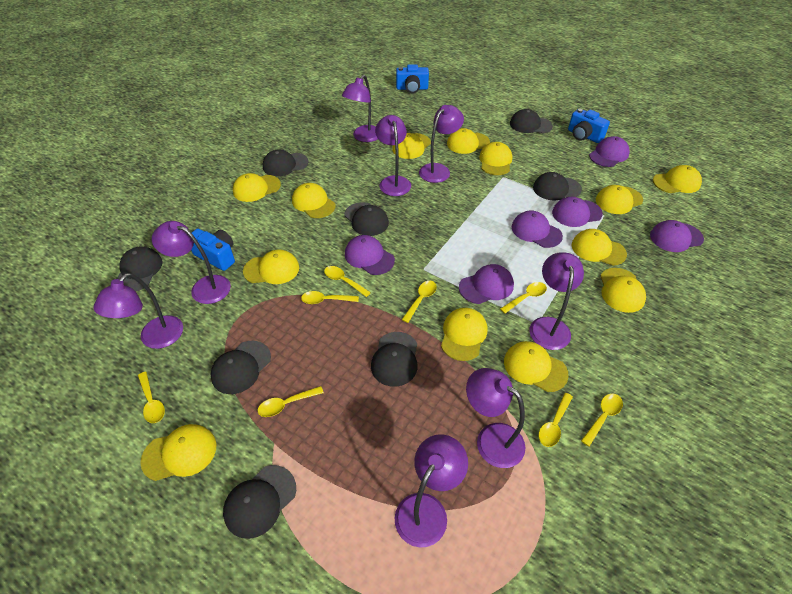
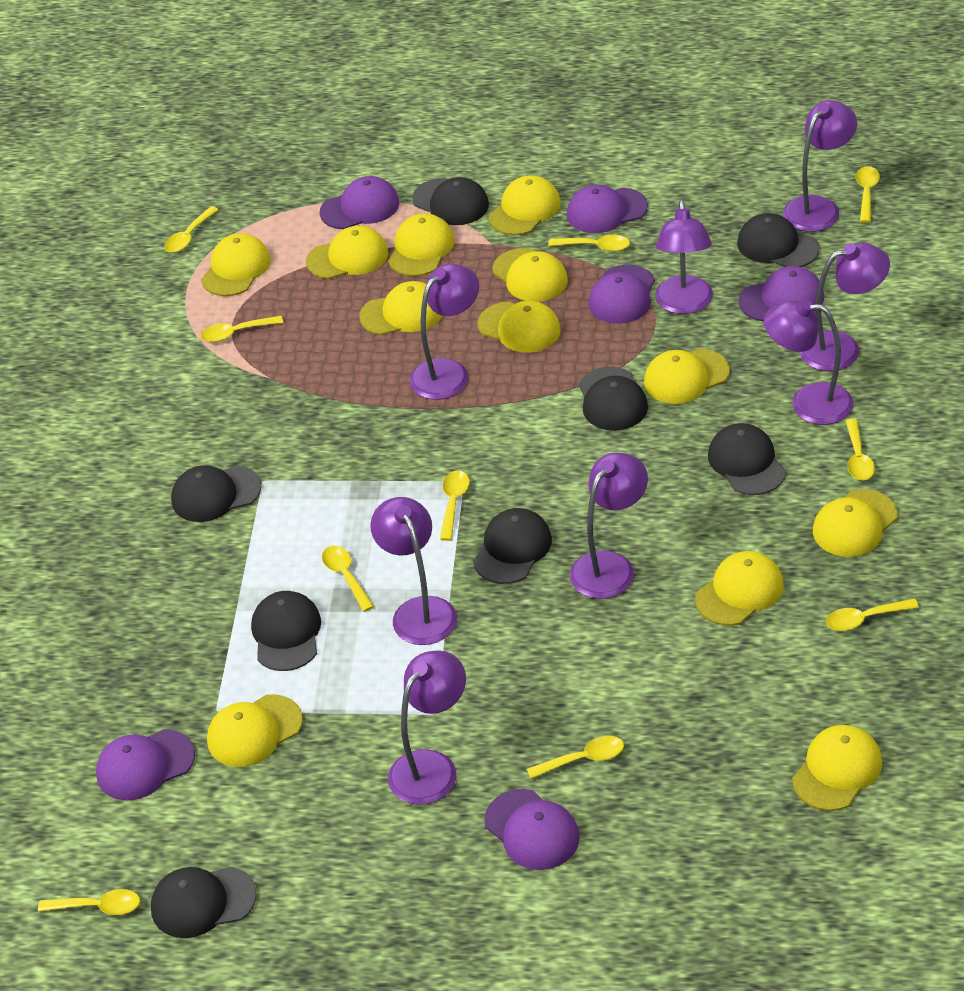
blue camera: 3 -> 0
yellow cap: 13 -> 12
yellow spoon: 8 -> 10

